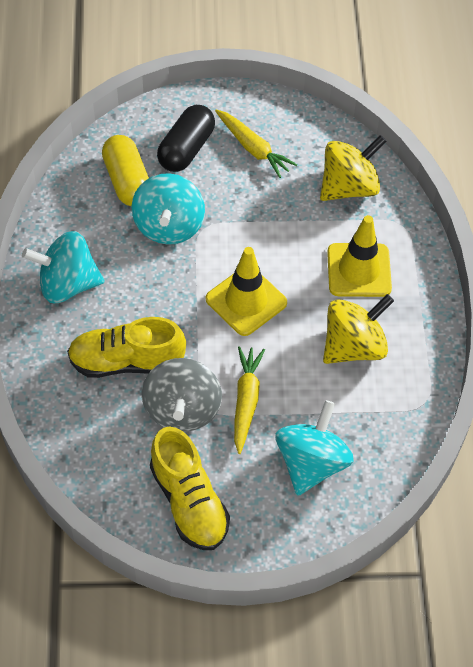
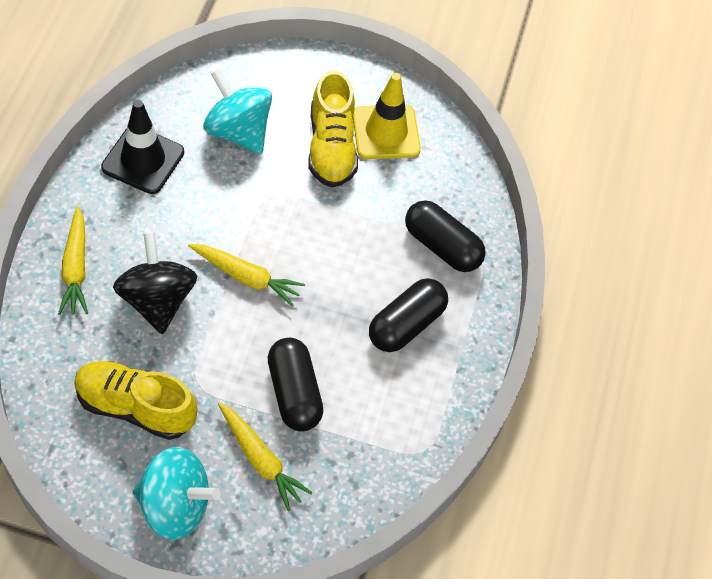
black capsule: 1 -> 3
black spinning top: 0 -> 1
black traffic cone: 0 -> 1
grey spinning top: 1 -> 0
turquoise spinning top: 3 -> 2
yellow capsule: 1 -> 0
yellow carrot: 2 -> 3
yellow spinning top: 2 -> 0
yellow traffic cone: 2 -> 1

